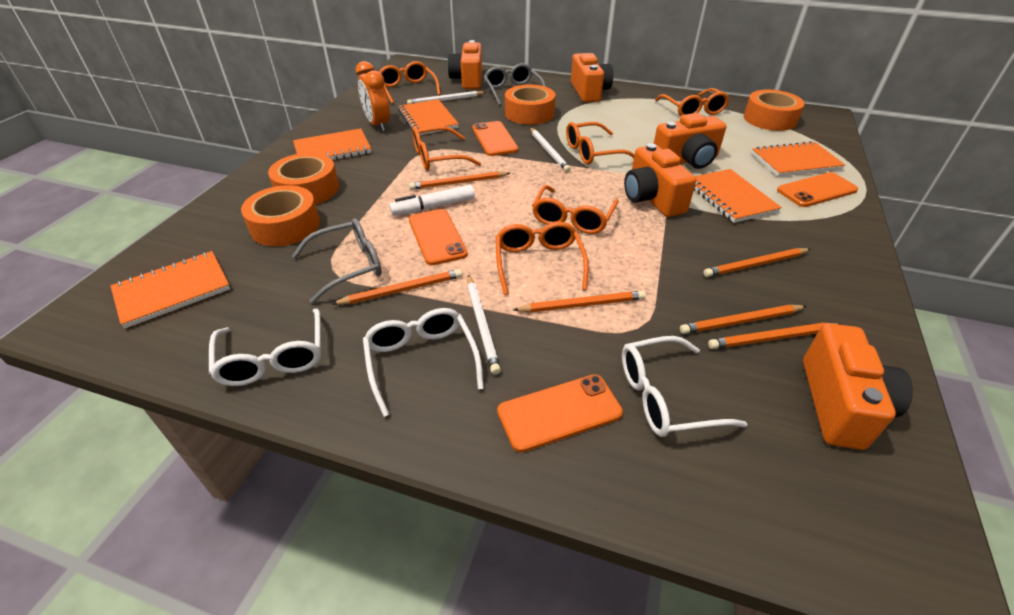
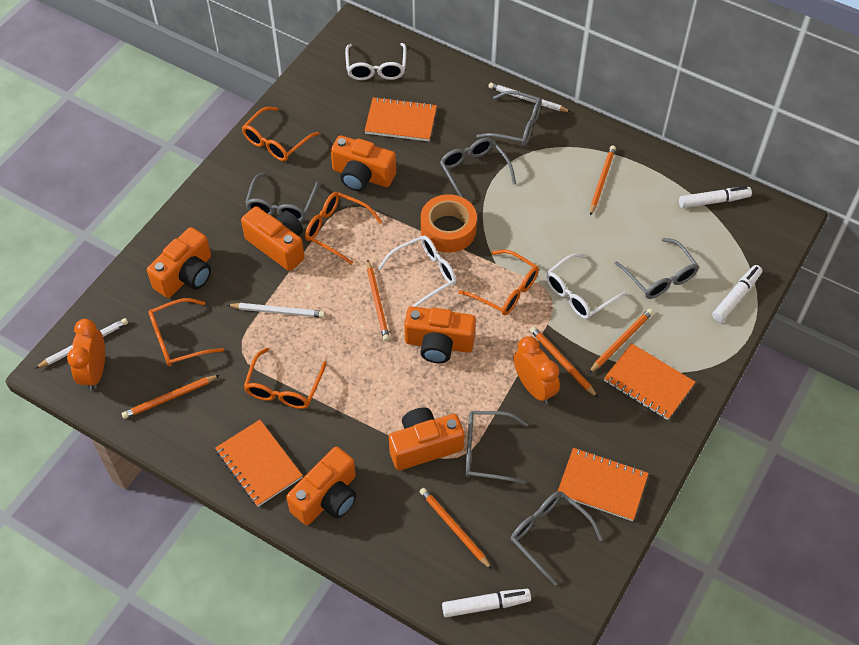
grey glasses: 2 -> 6
orange camera: 5 -> 6
orange clock: 1 -> 2
orange glasses: 6 -> 5
orange notebook: 5 -> 4
orange phone: 4 -> 0
orange tape: 4 -> 1
white marker: 1 -> 3

